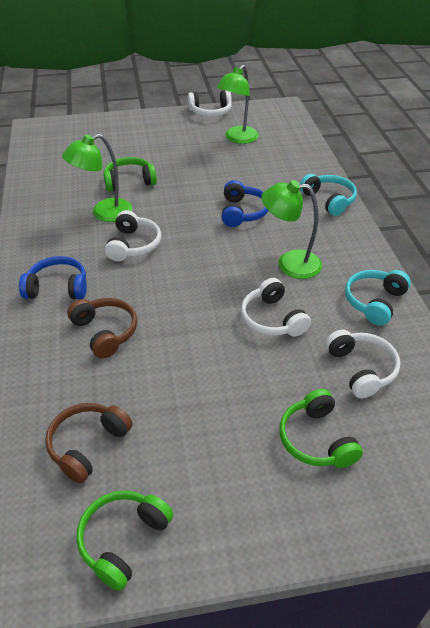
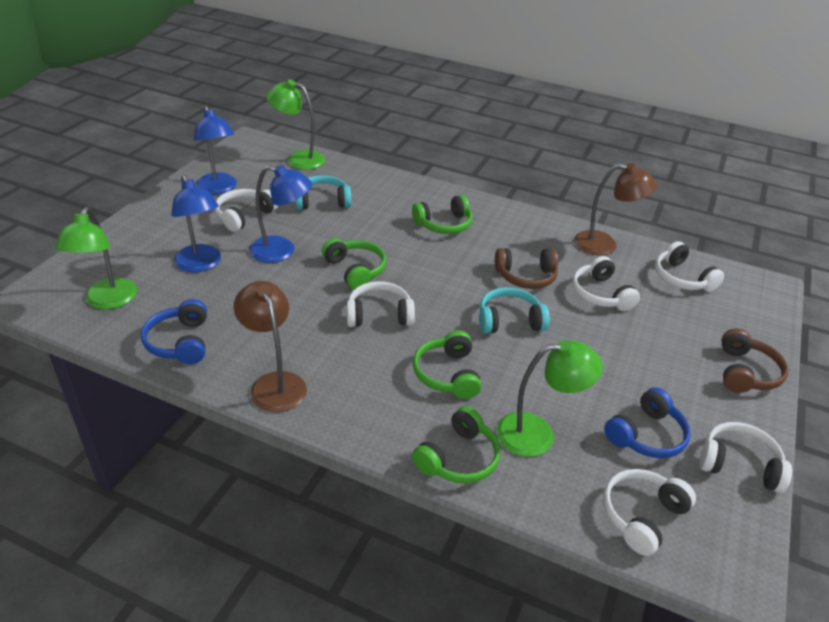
blue lamp: 0 -> 3
brown lamp: 0 -> 2
green headphones: 3 -> 4
white headphones: 4 -> 6

